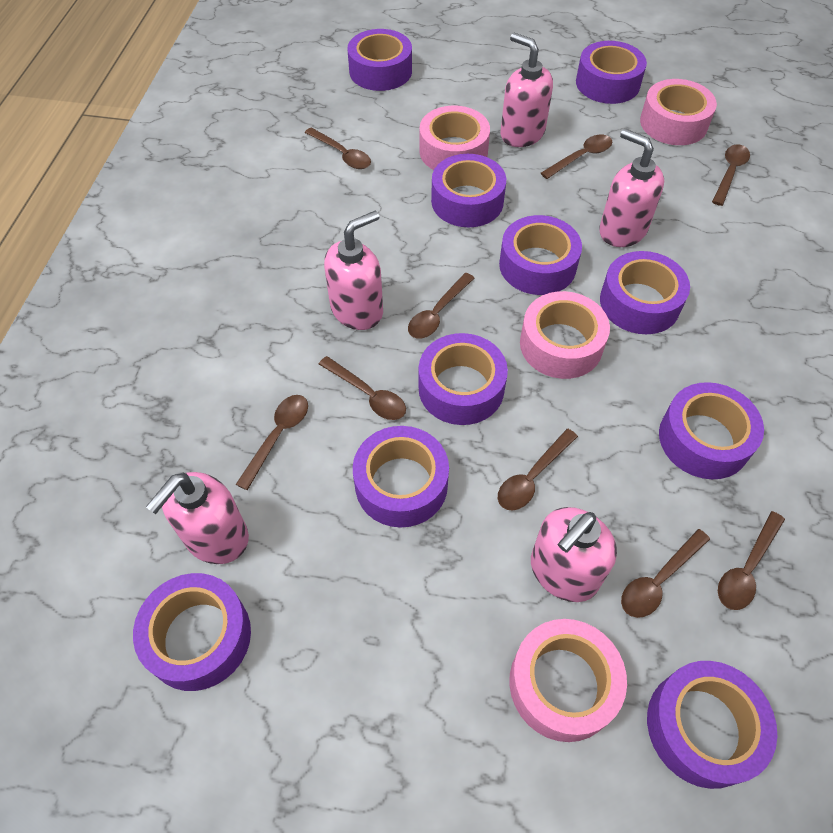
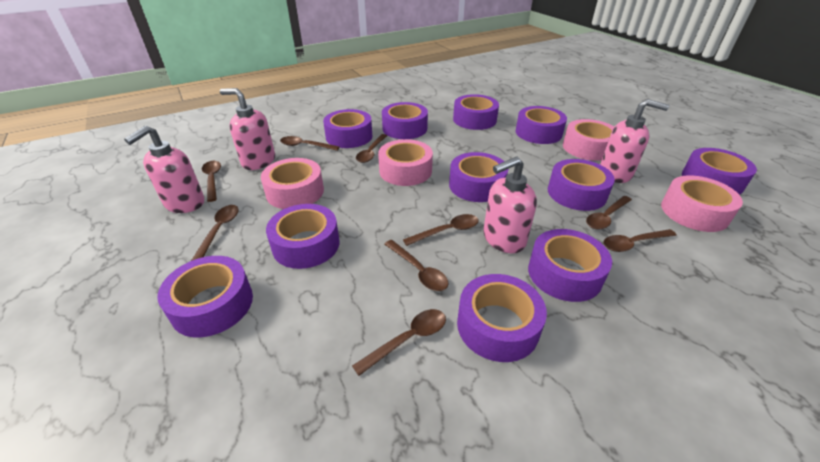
pink soap dispenser: 5 -> 4
purple tape: 10 -> 11

